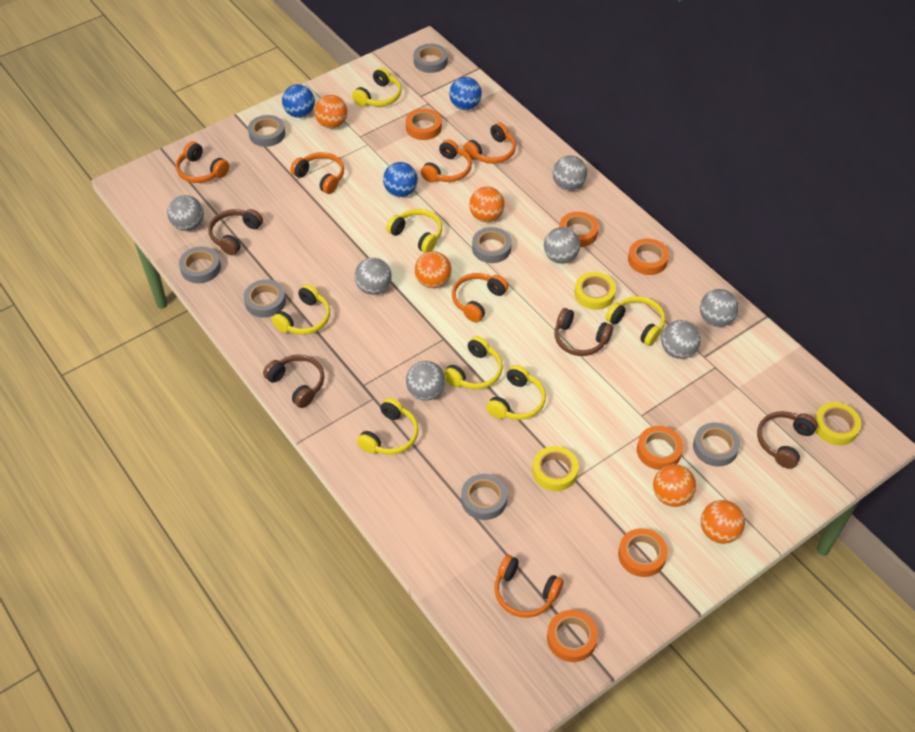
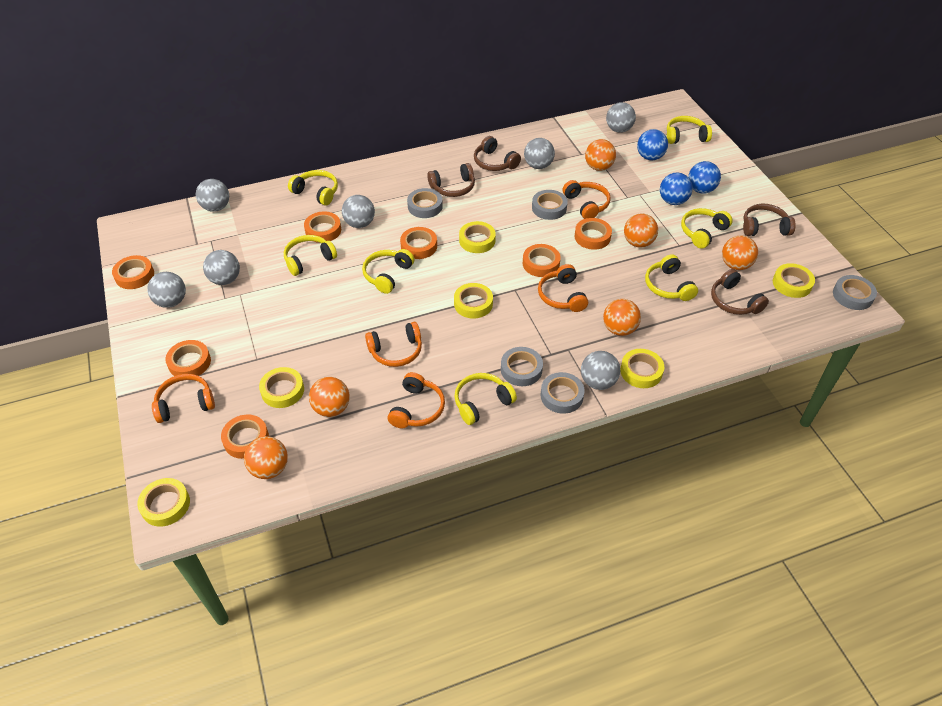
grey tape: 7 -> 5
orange ball: 5 -> 6
orange headphones: 6 -> 5
orange tape: 6 -> 7
yellow tape: 3 -> 6

